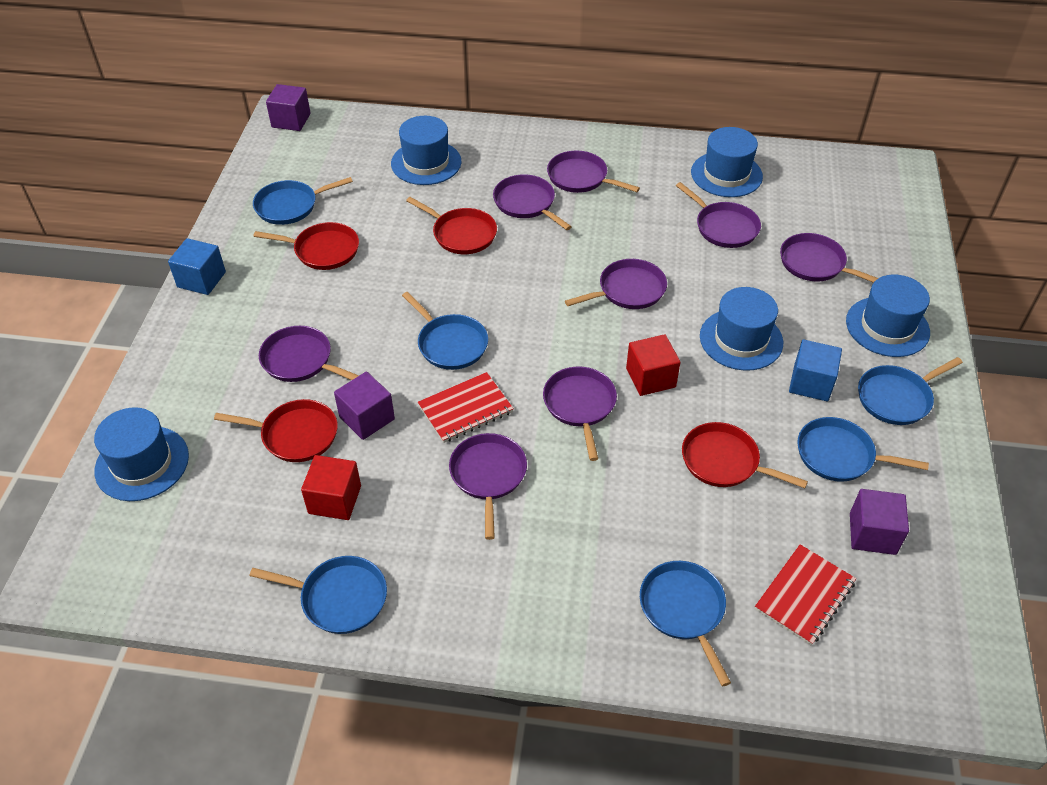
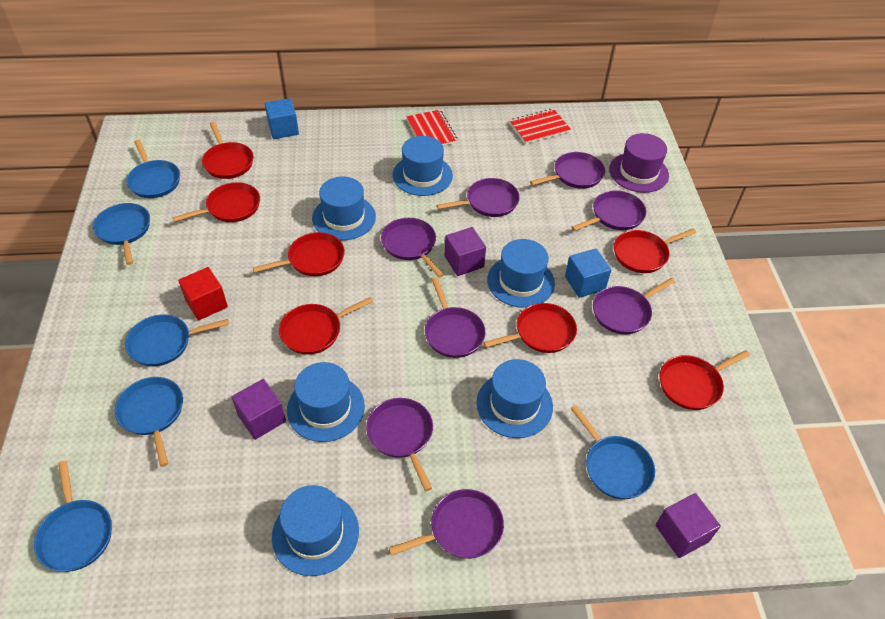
blue hat: 5 -> 6
purple hat: 0 -> 1
red cube: 2 -> 1
red pan: 4 -> 7

